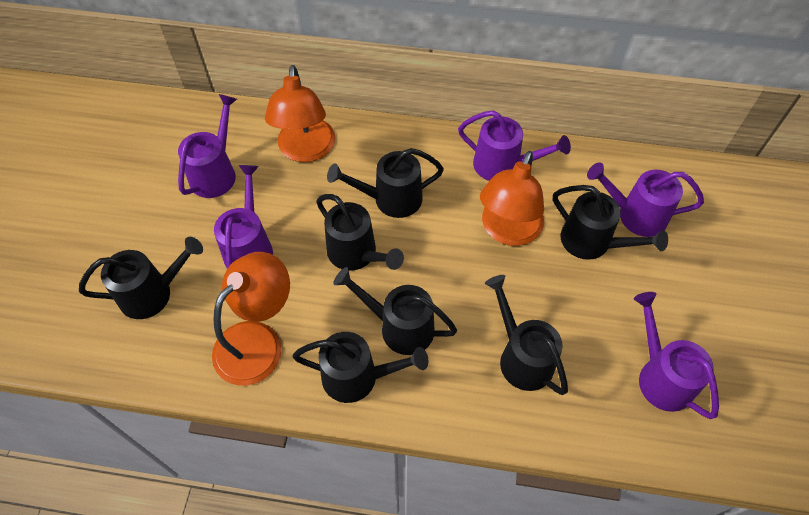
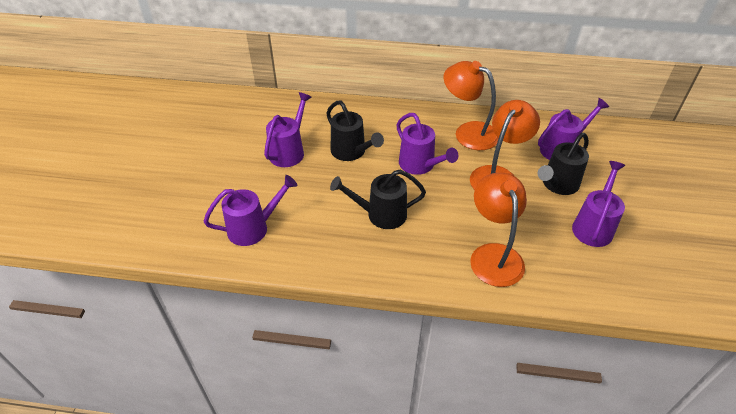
black watering can: 7 -> 3

